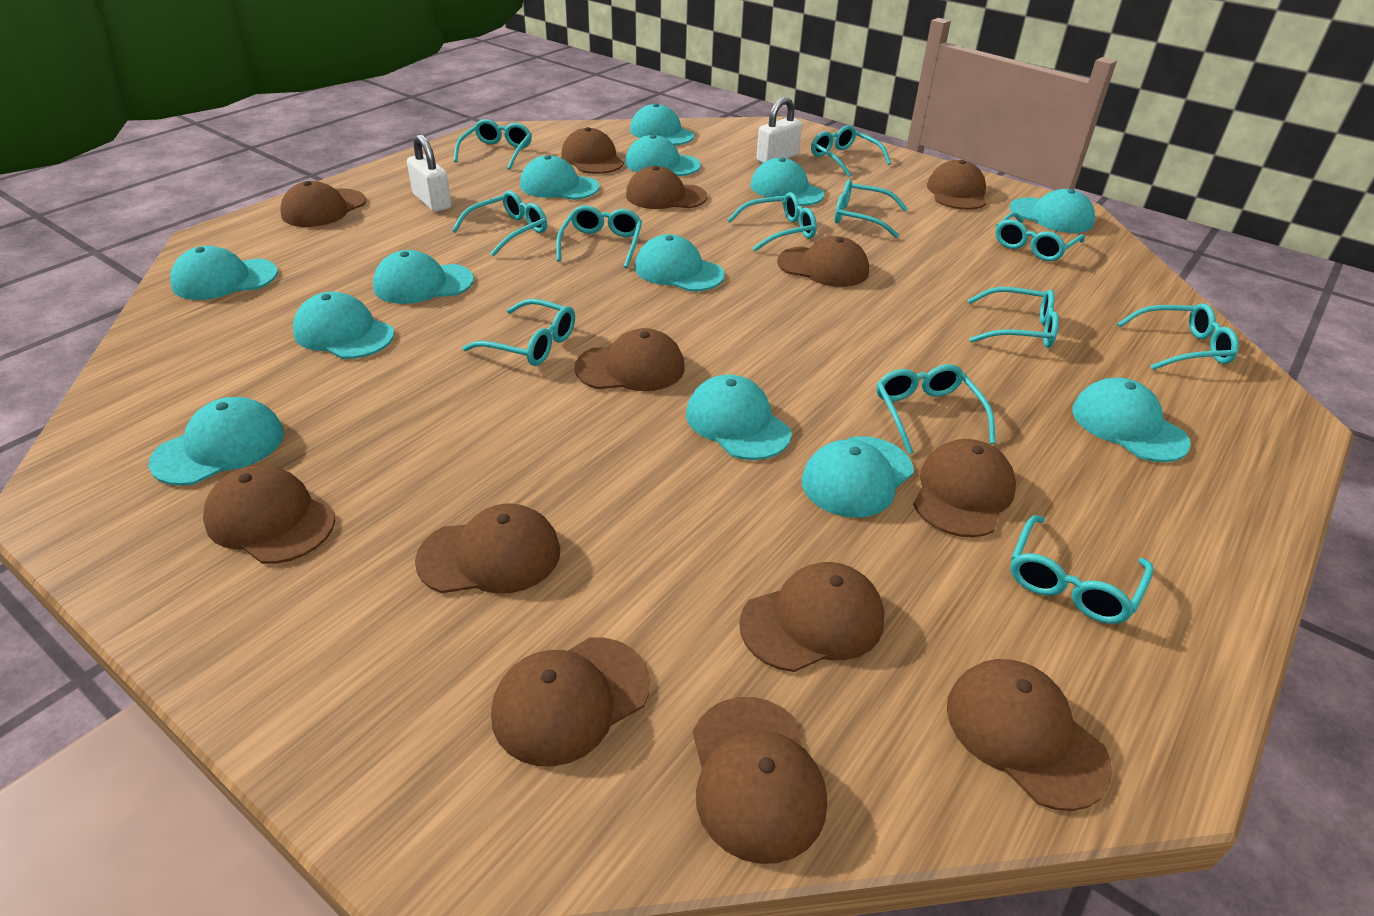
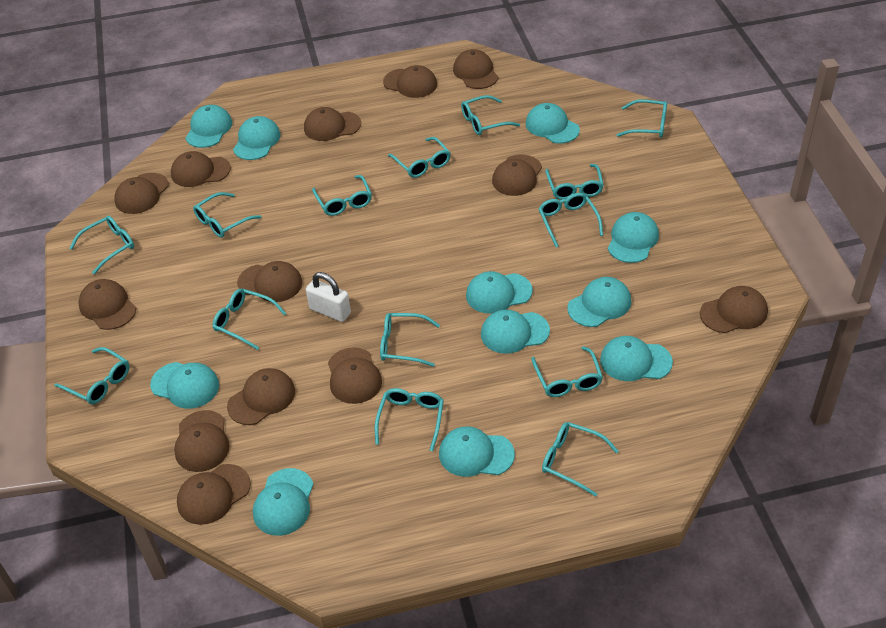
turquoise cap: 13 -> 11
turquoise glasses: 12 -> 14
white padlock: 2 -> 1

